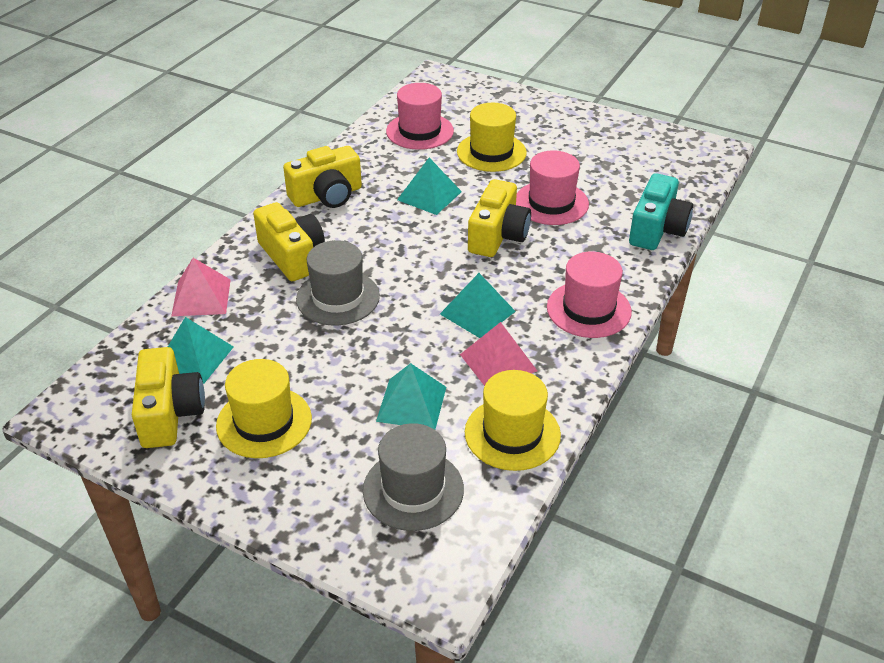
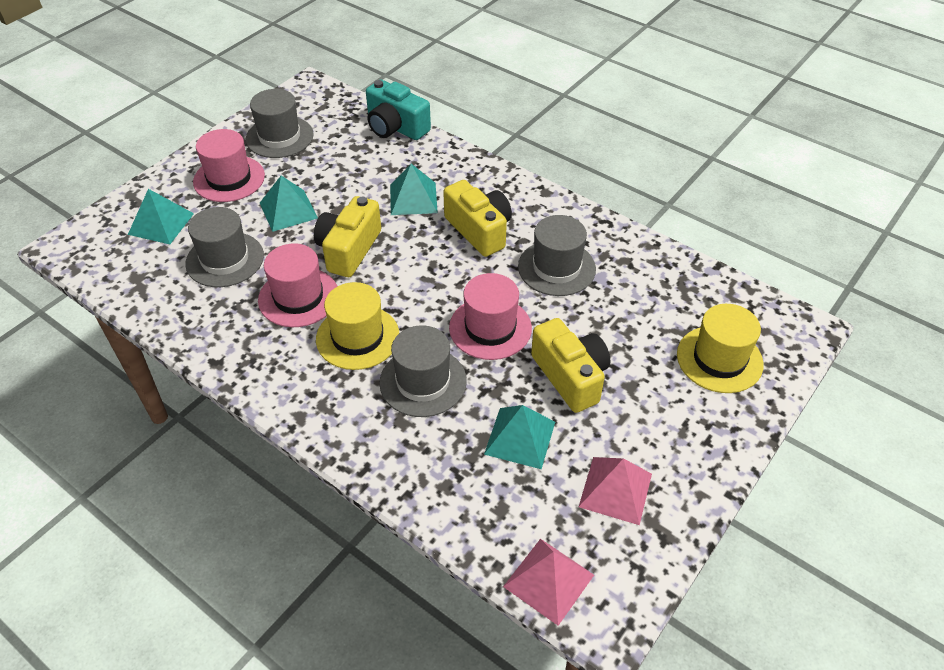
grey hat: 2 -> 4
yellow camera: 4 -> 3
yellow hat: 3 -> 2

